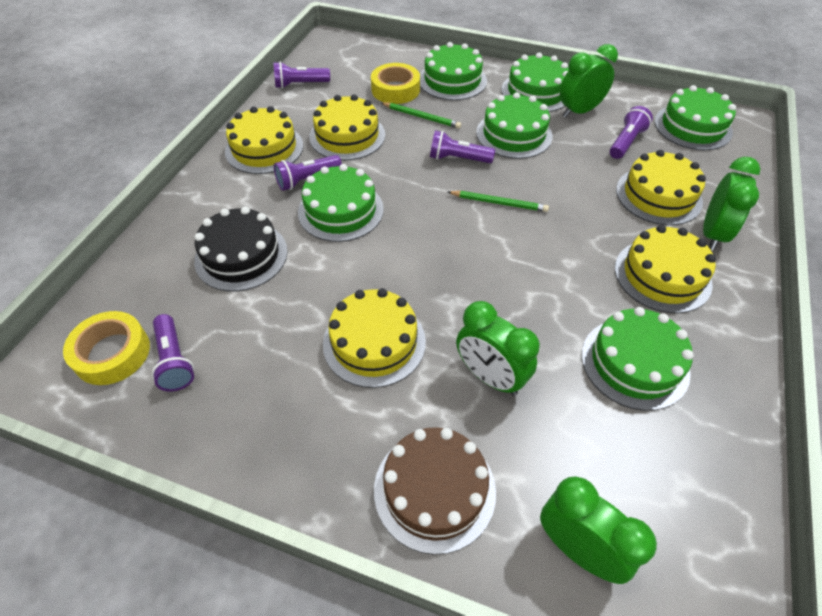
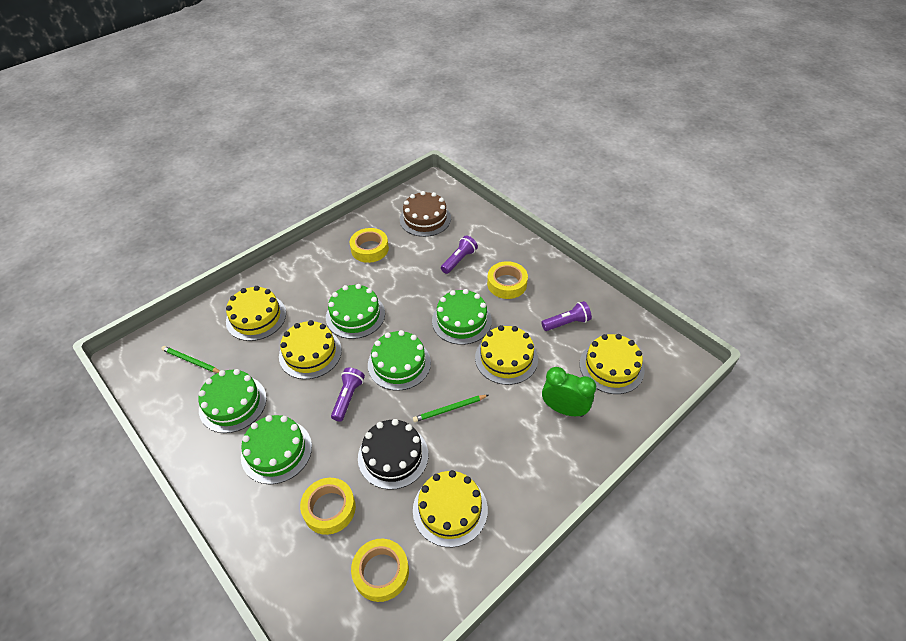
green cake: 6 -> 5
green clock: 4 -> 1
purple flashlight: 5 -> 3
yellow tape: 2 -> 4

